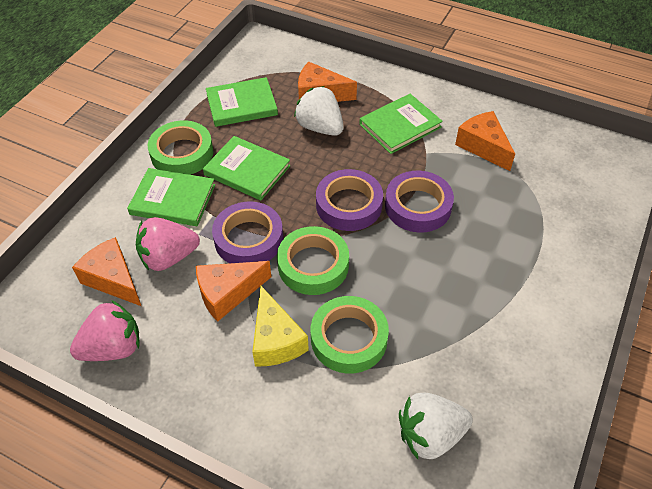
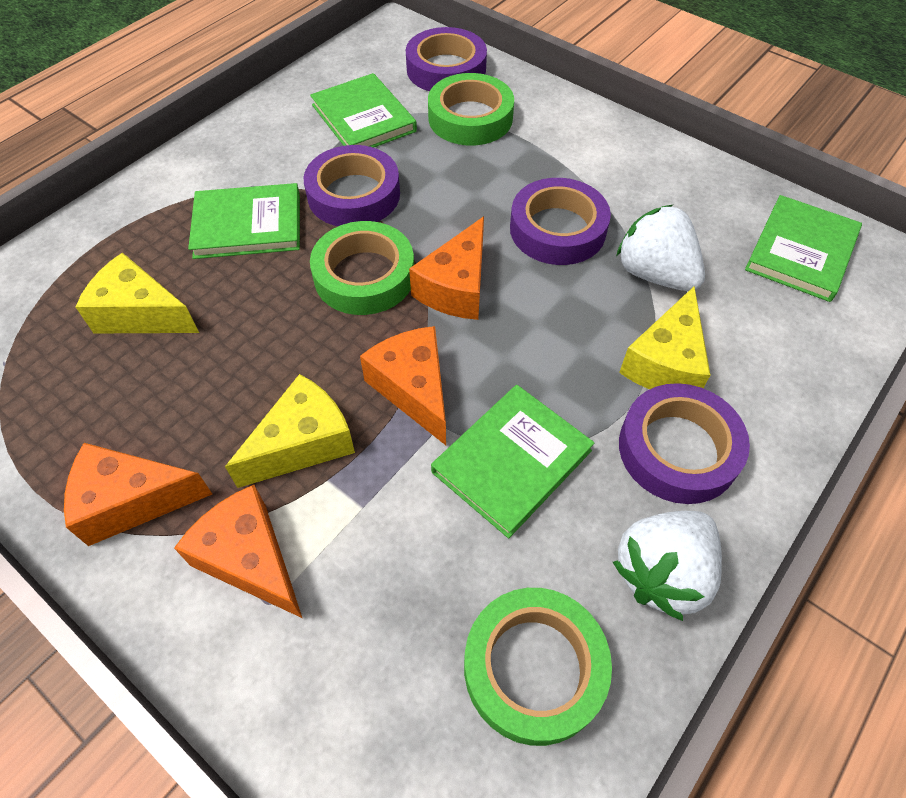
pink strawberry: 2 -> 0
purple tape: 3 -> 4
yellow cheese: 1 -> 3

